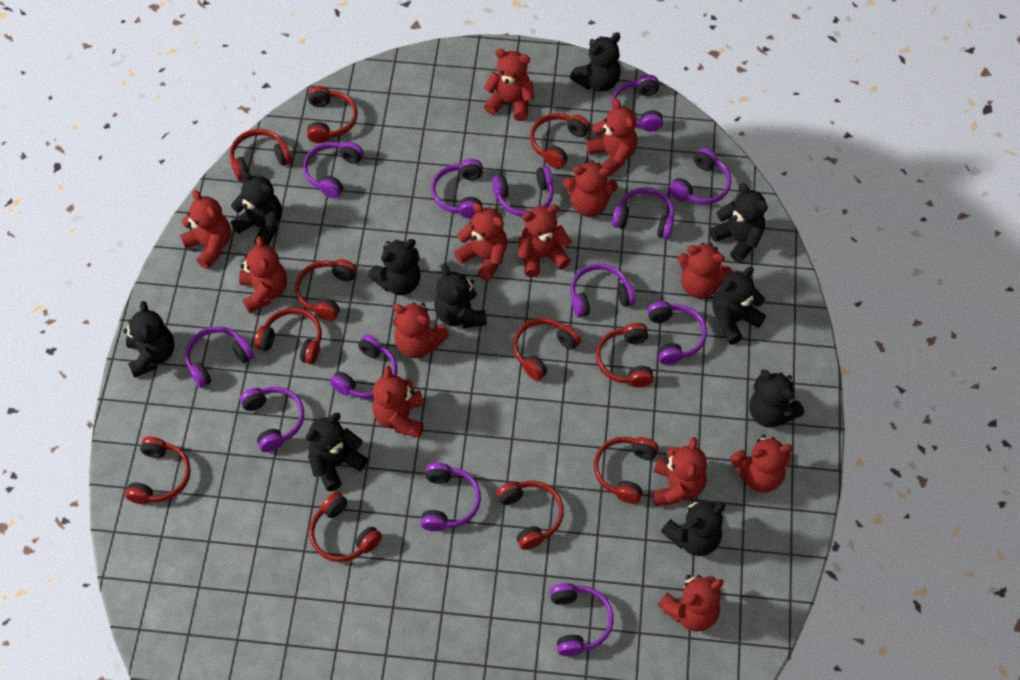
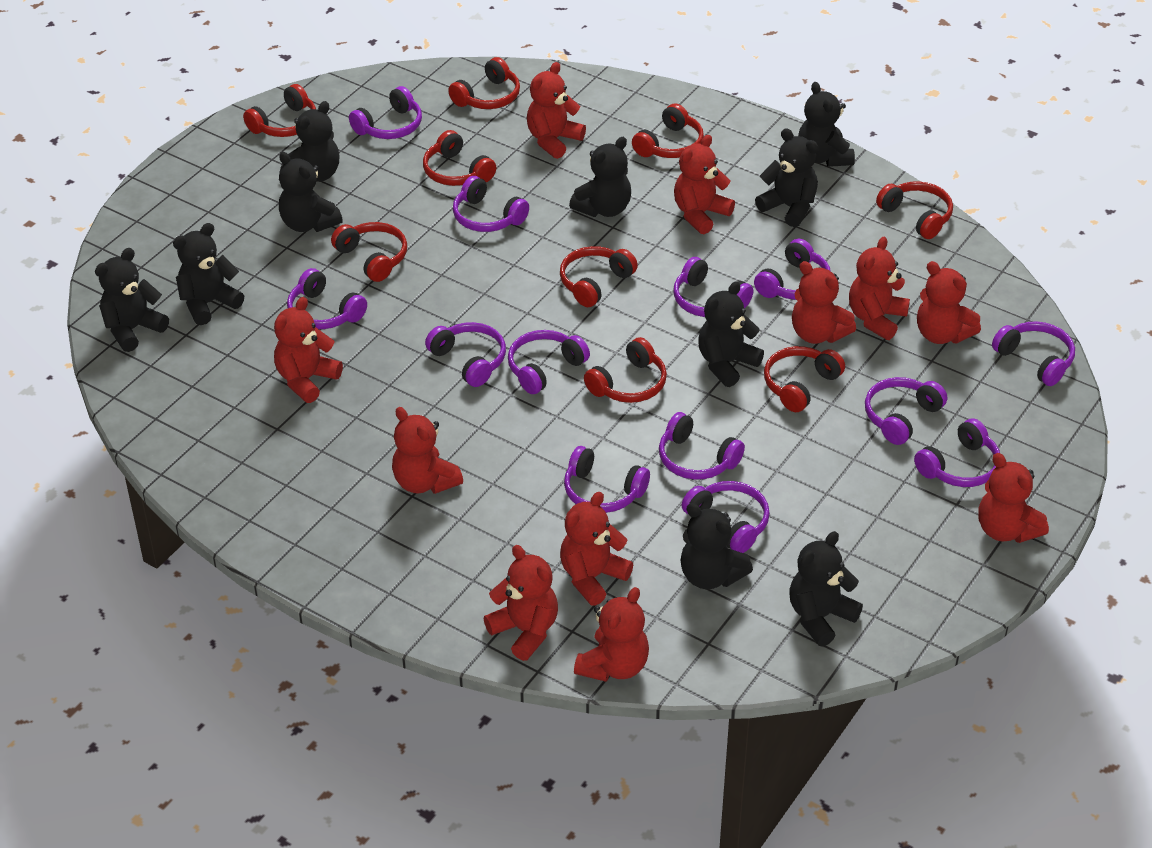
red headphones: 11 -> 9
red teddy bear: 13 -> 11

